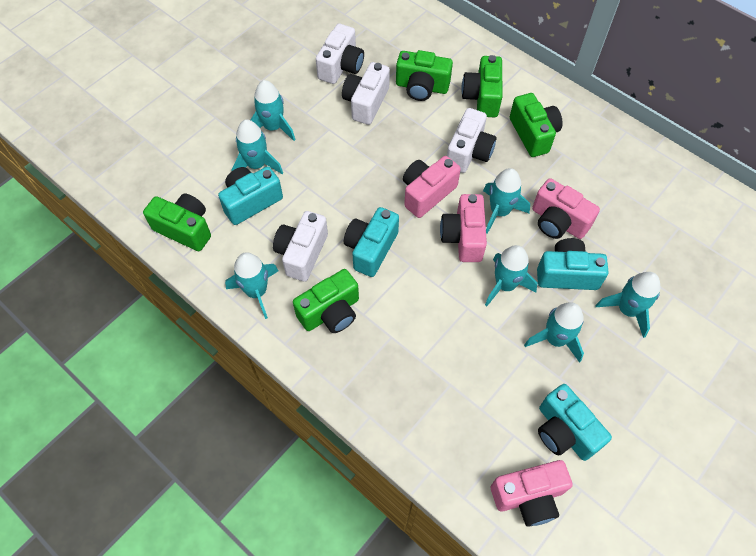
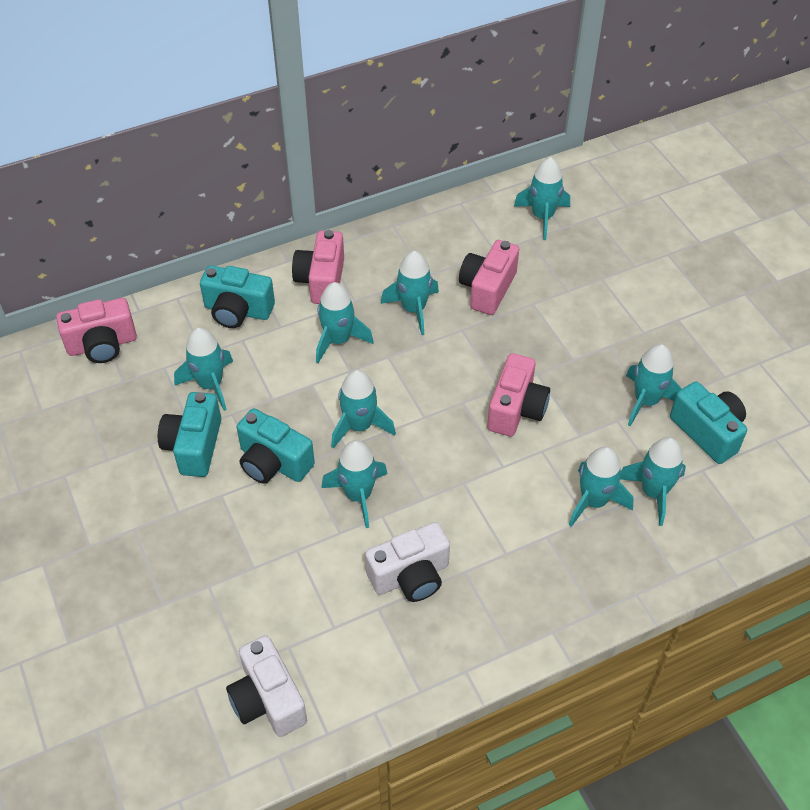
green camera: 5 -> 0
turquoise rocket: 7 -> 9
white camera: 4 -> 2

